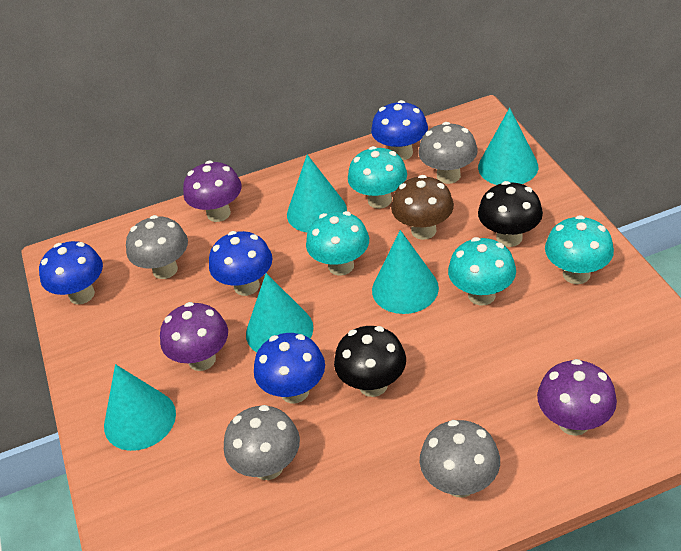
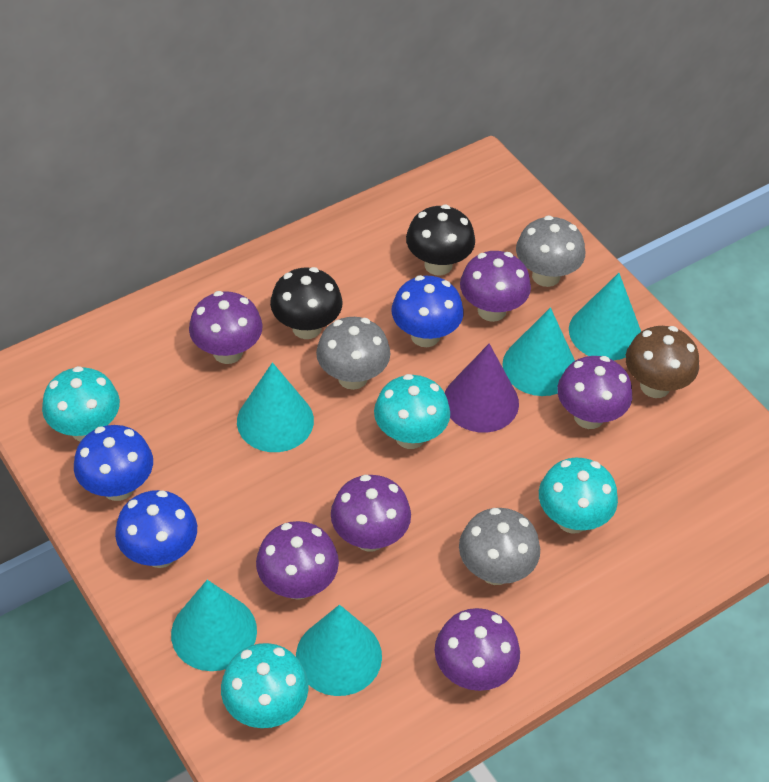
blue mushroom: 4 -> 3
grey mushroom: 4 -> 3
purple cone: 0 -> 1
purple mushroom: 3 -> 6

